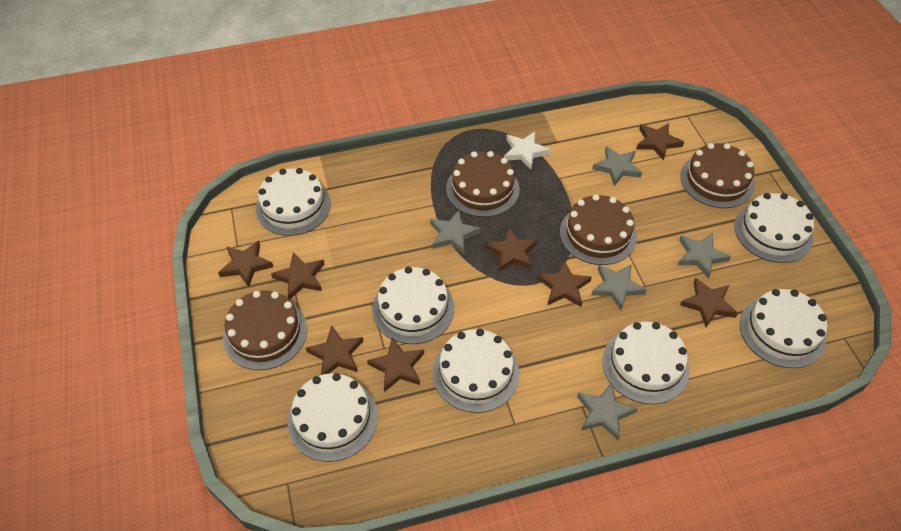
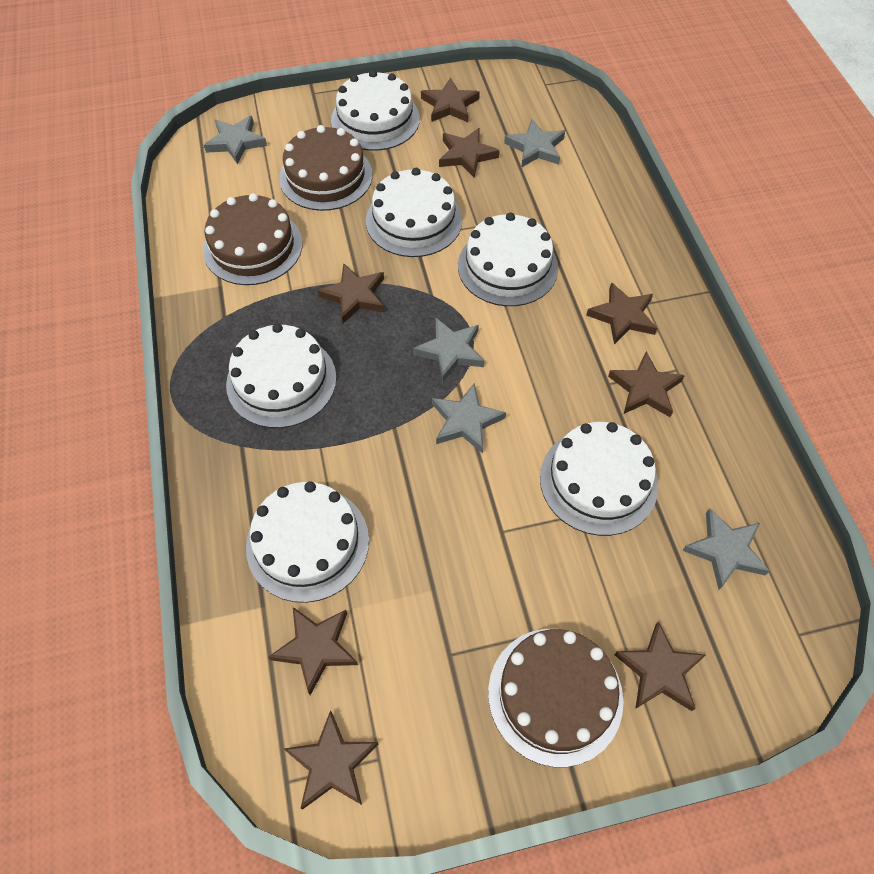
brown cake: 4 -> 3
white cake: 7 -> 6
white star: 1 -> 0

